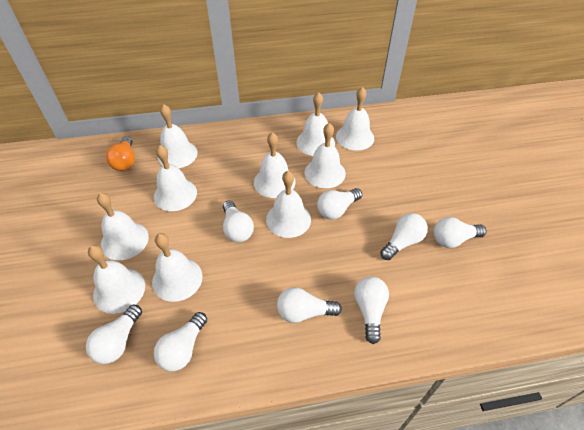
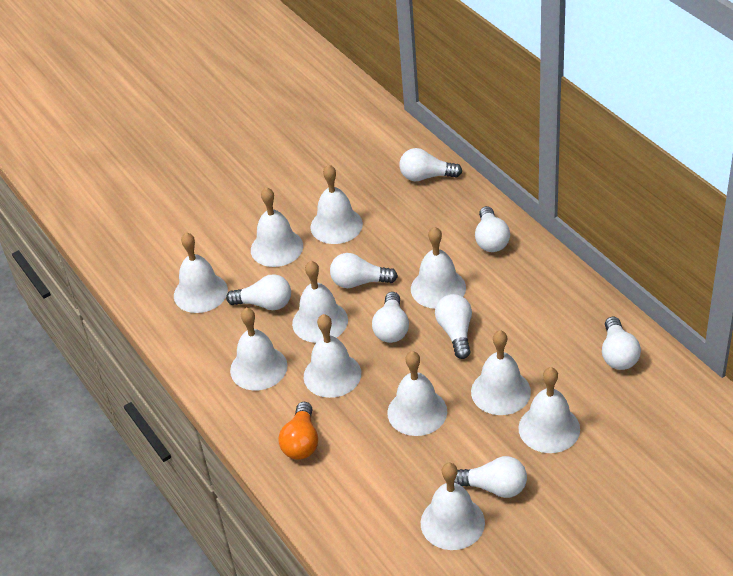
white bell: 10 -> 11

